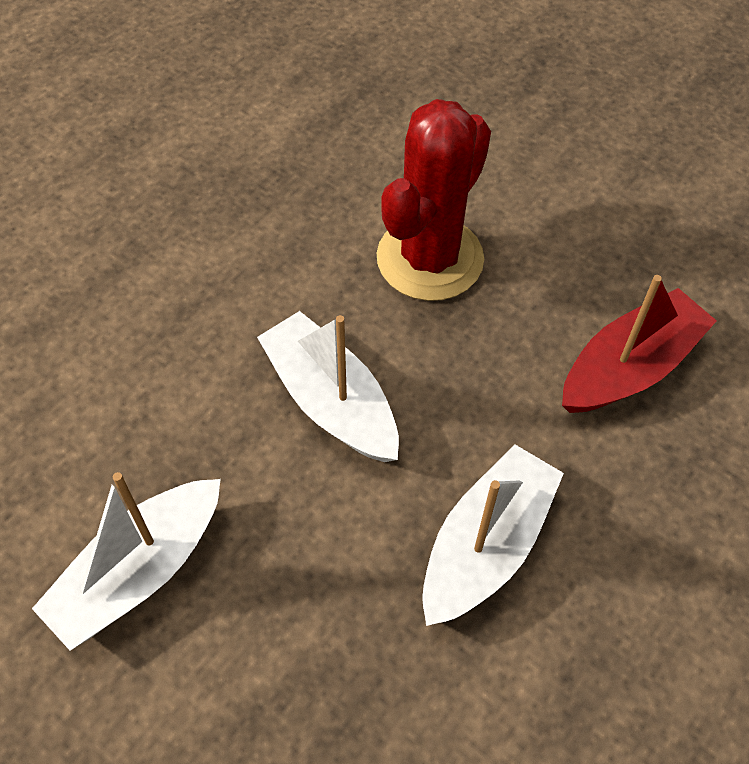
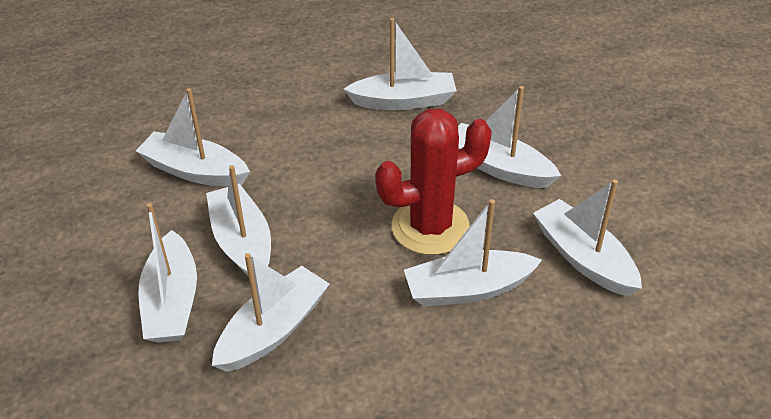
red boat: 1 -> 0
white boat: 3 -> 8

